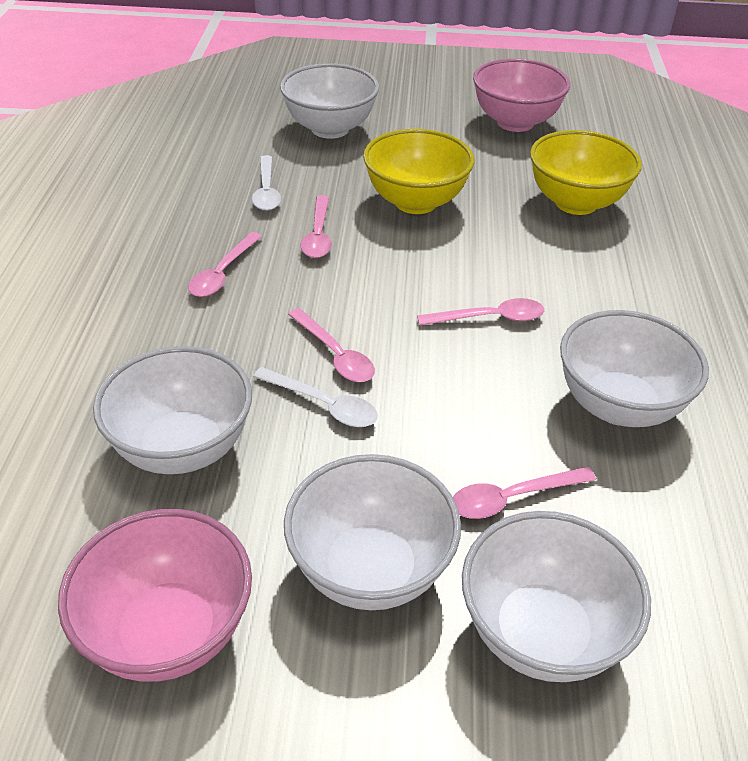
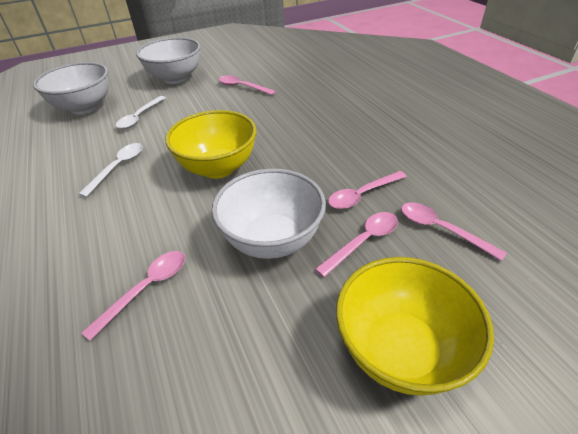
pink bowl: 2 -> 0
white bowl: 5 -> 3

